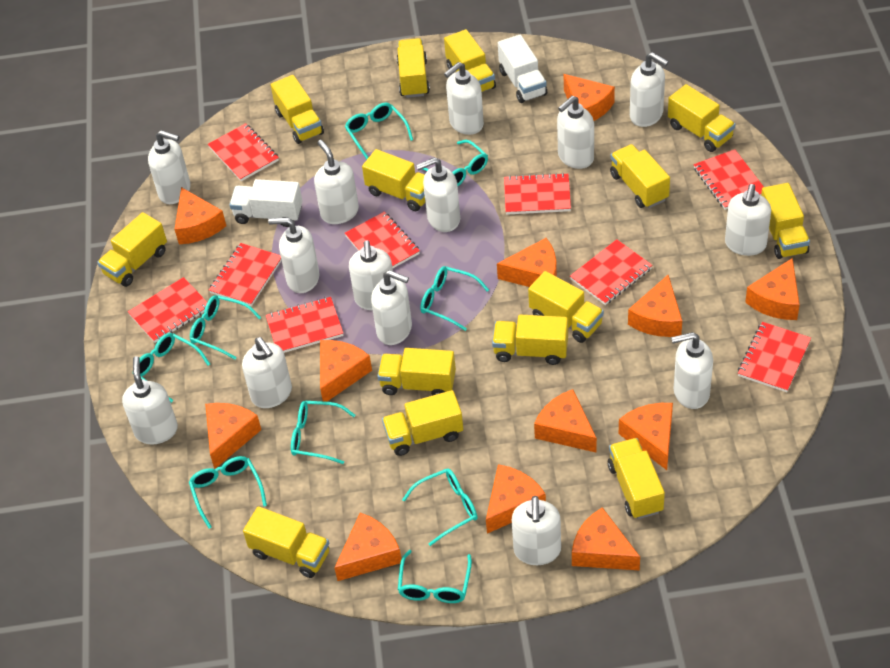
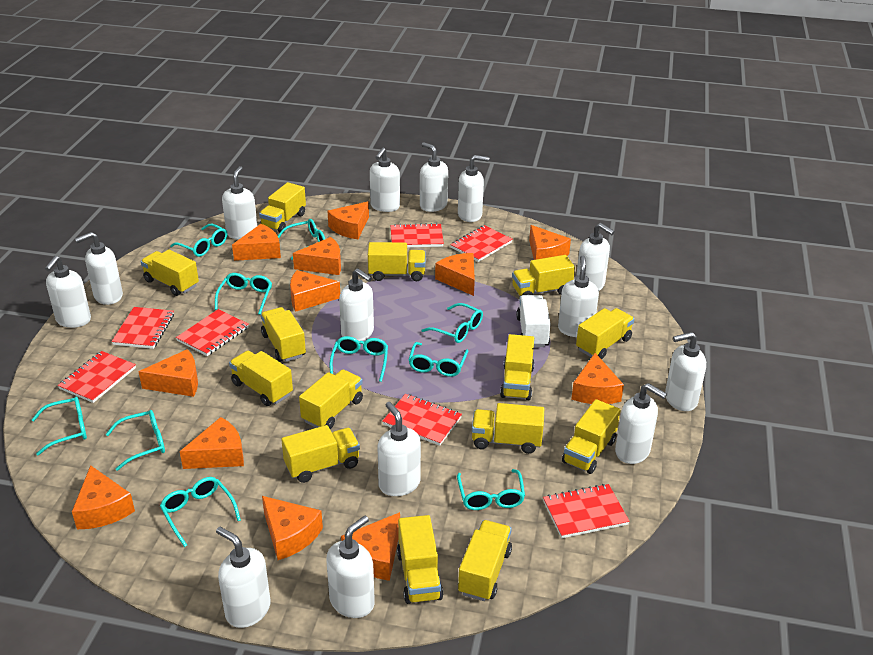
red notebook: 9 -> 7
turquoise glasses: 9 -> 10
white truck: 2 -> 1

